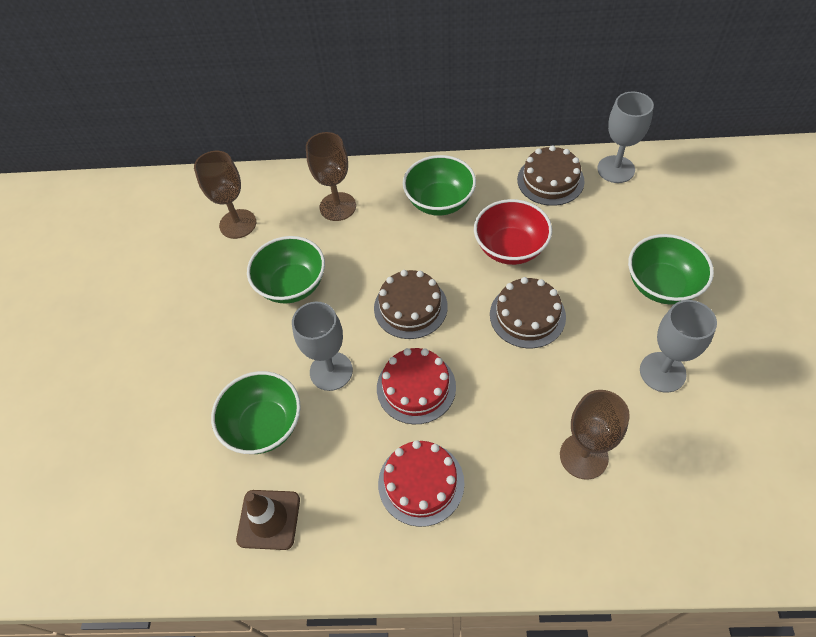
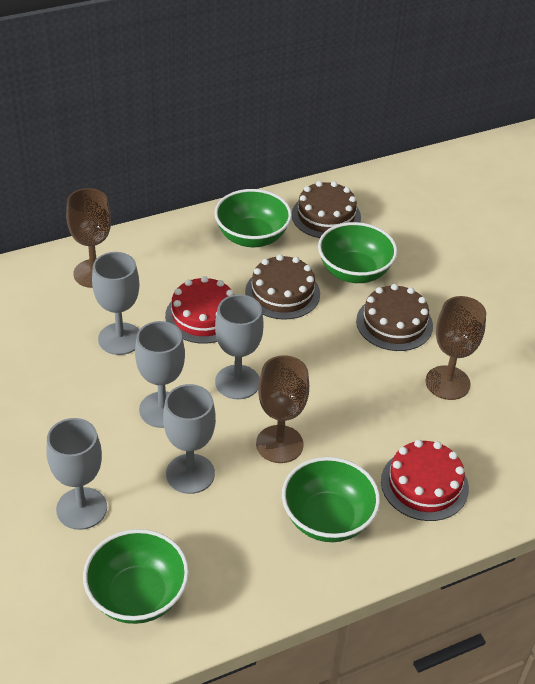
brown traffic cone: 1 -> 0
grey goblet: 3 -> 5
red bowl: 1 -> 0

